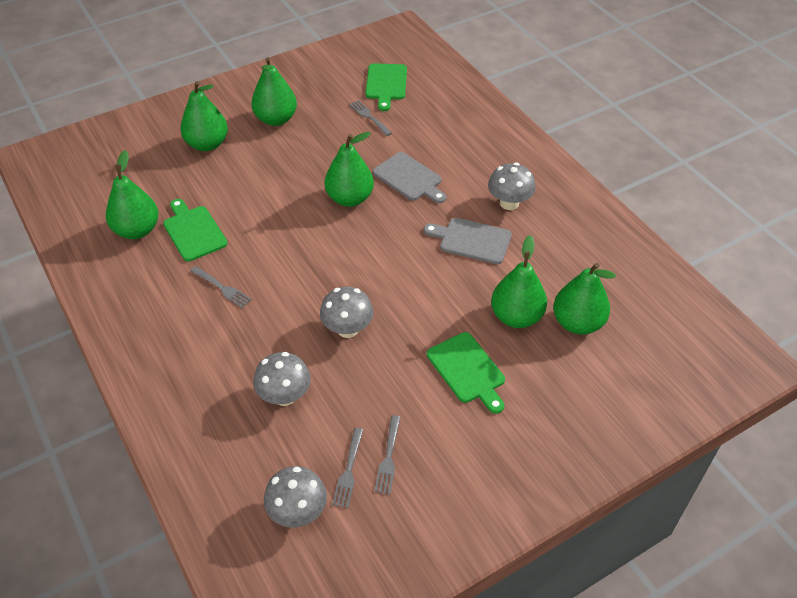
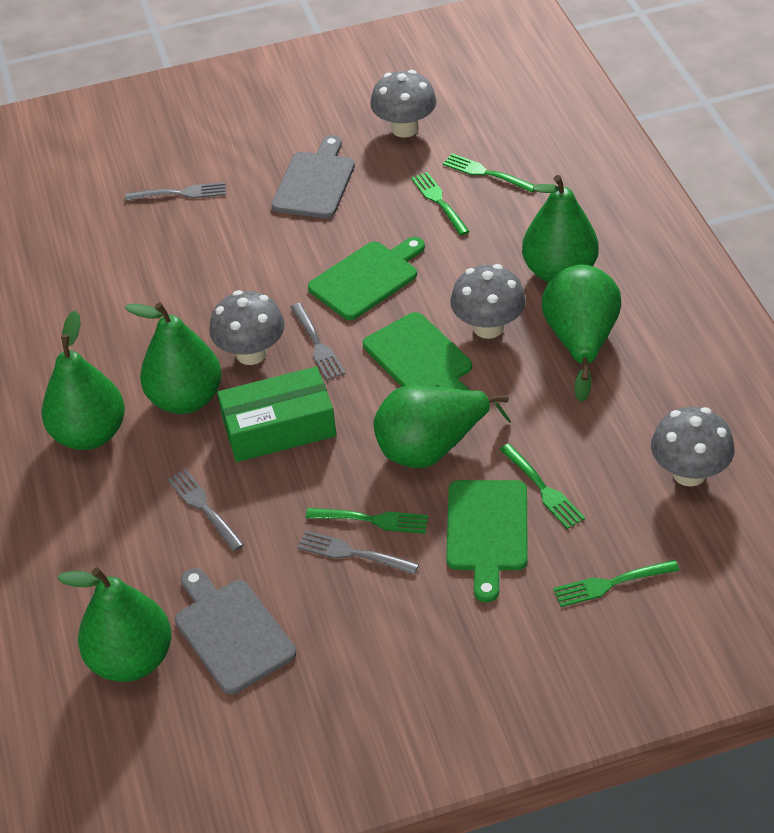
green box: 0 -> 1
green fork: 0 -> 5

